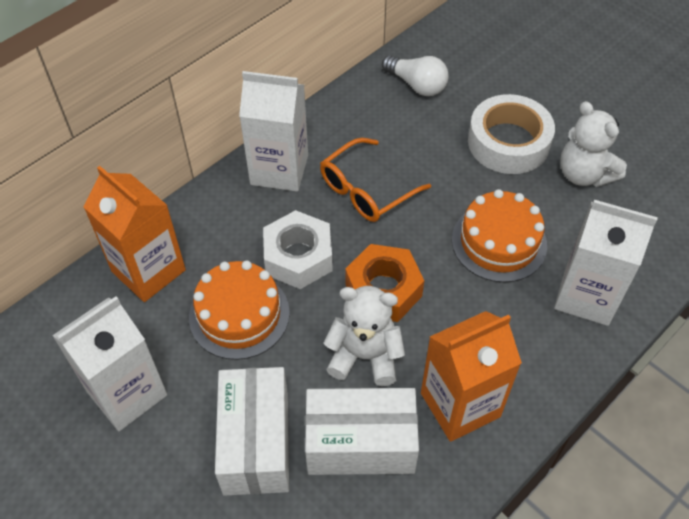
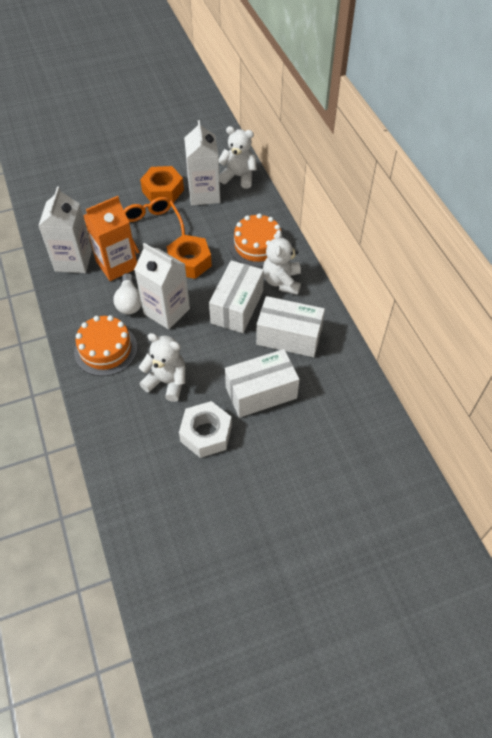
orange carton: 2 -> 1
orange nut: 1 -> 2
white box: 2 -> 3
white tape: 1 -> 0
white teddy bear: 2 -> 3

